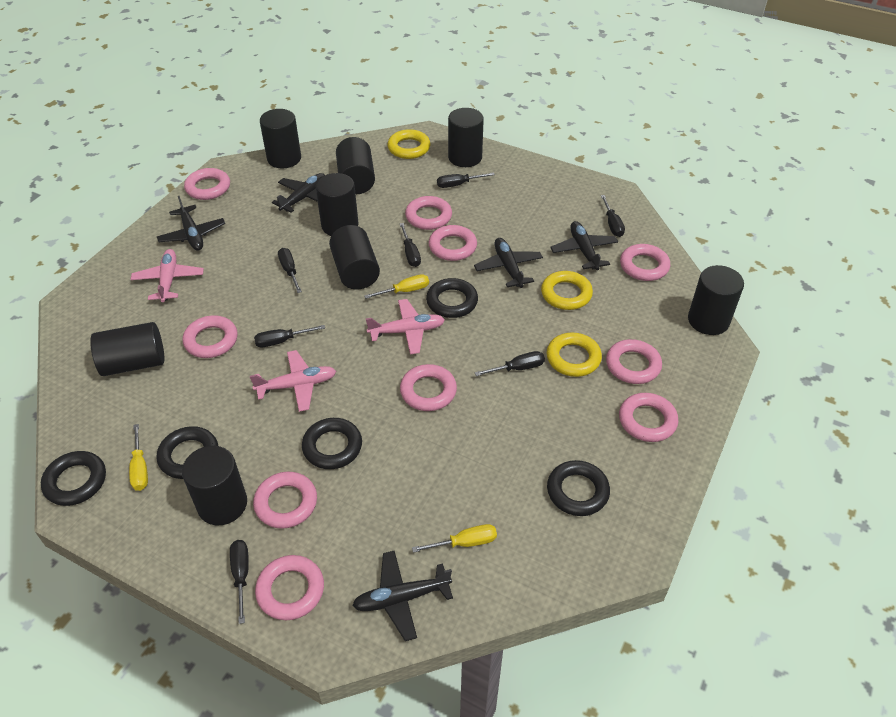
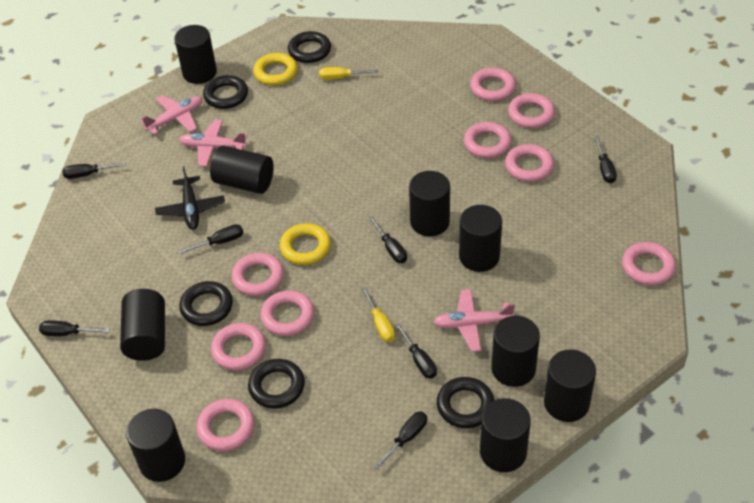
black cylinder: 8 -> 9
black plane: 5 -> 1
pink ring: 10 -> 9
yellow ring: 3 -> 2
yellow screwdriver: 3 -> 2

